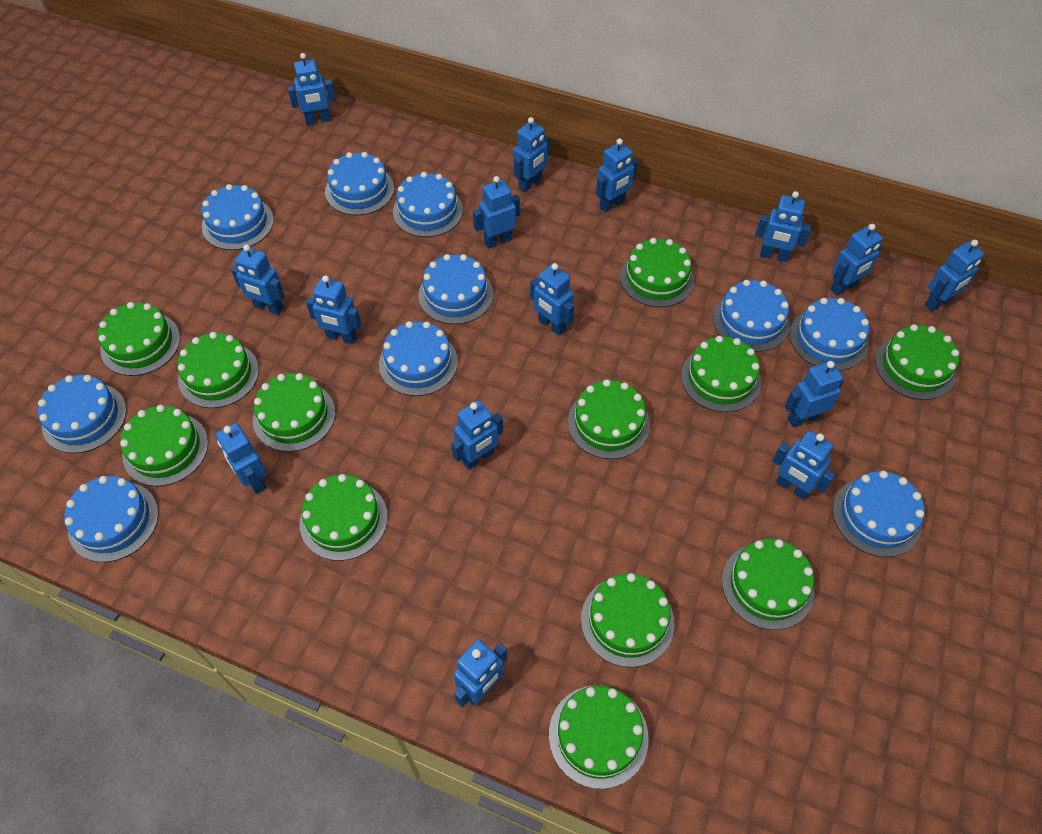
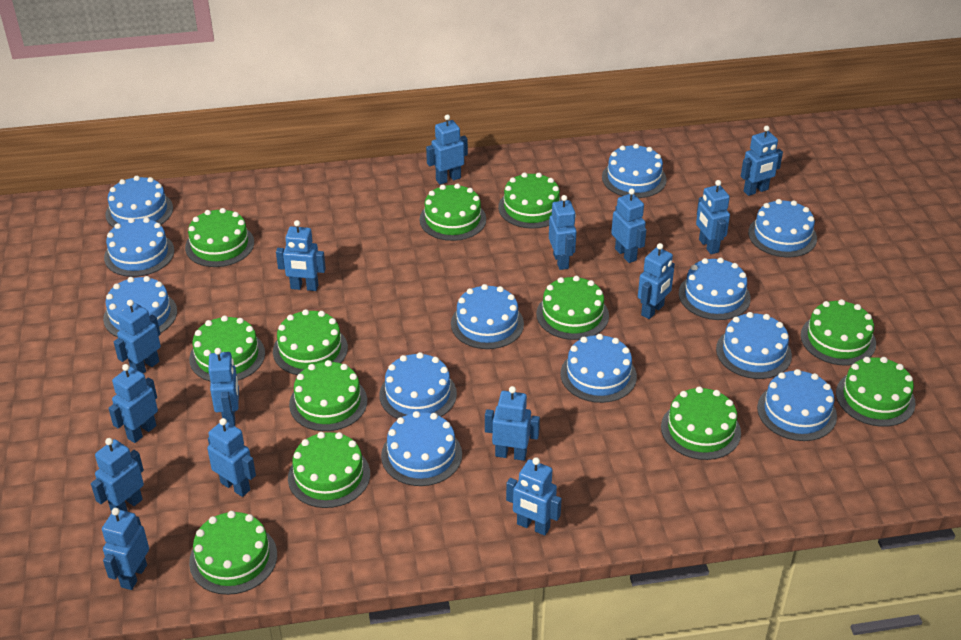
blue cake: 10 -> 12

